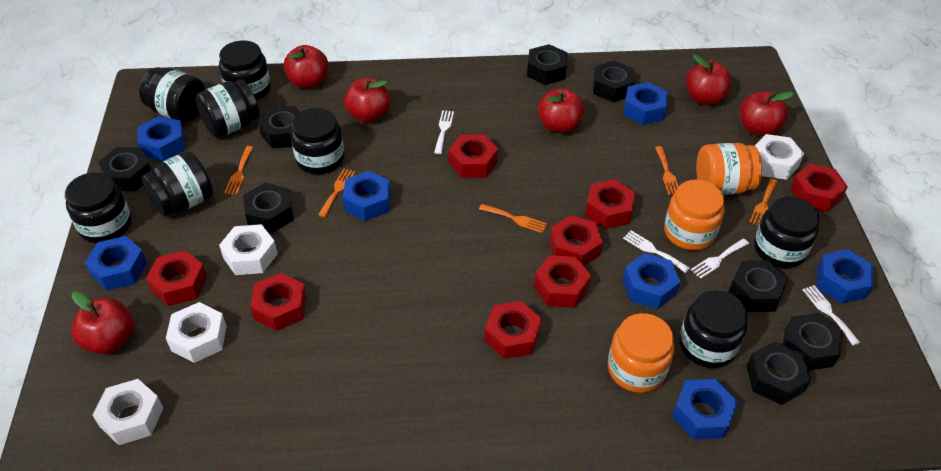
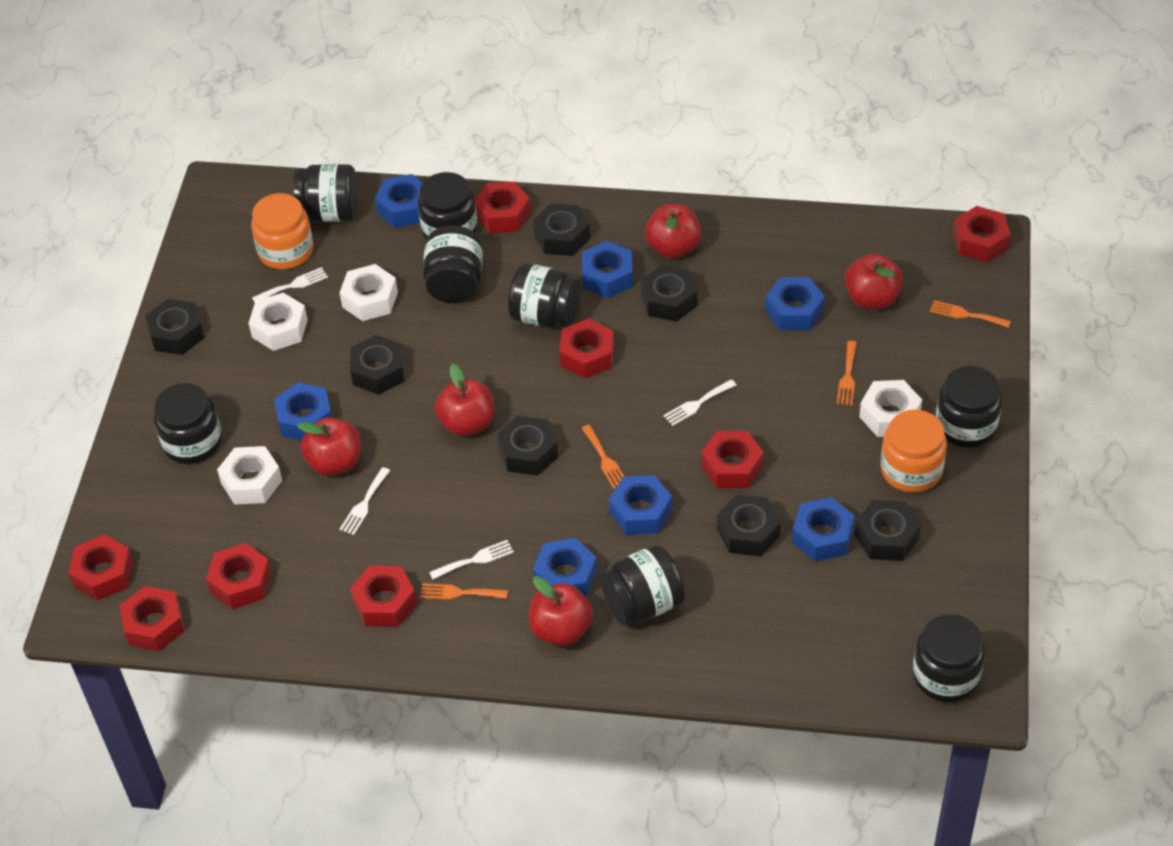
black nut: 8 -> 7
orange fork: 5 -> 4
orange jar: 3 -> 2
red apple: 6 -> 5

